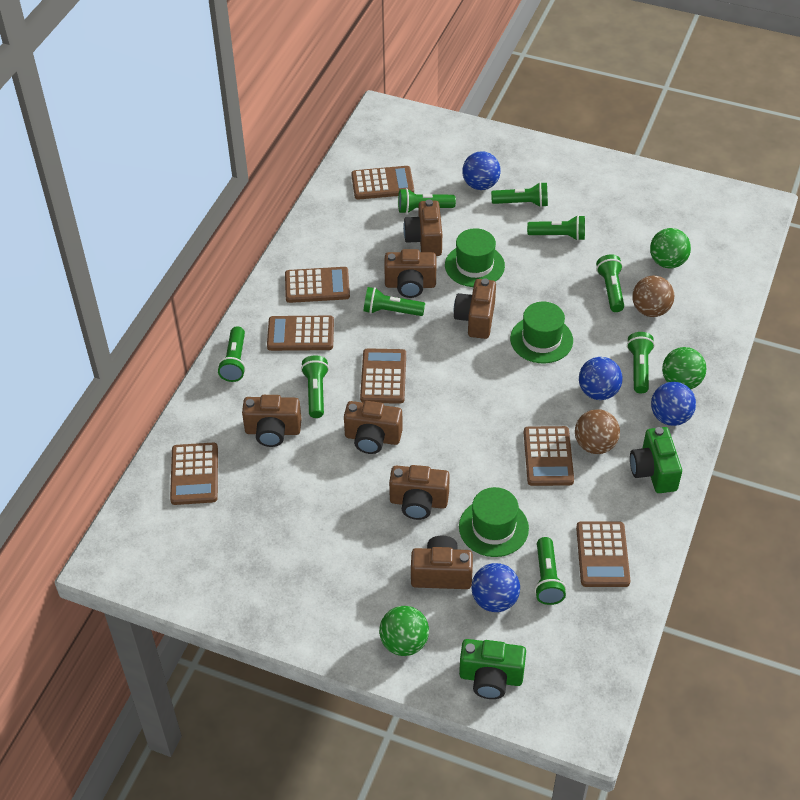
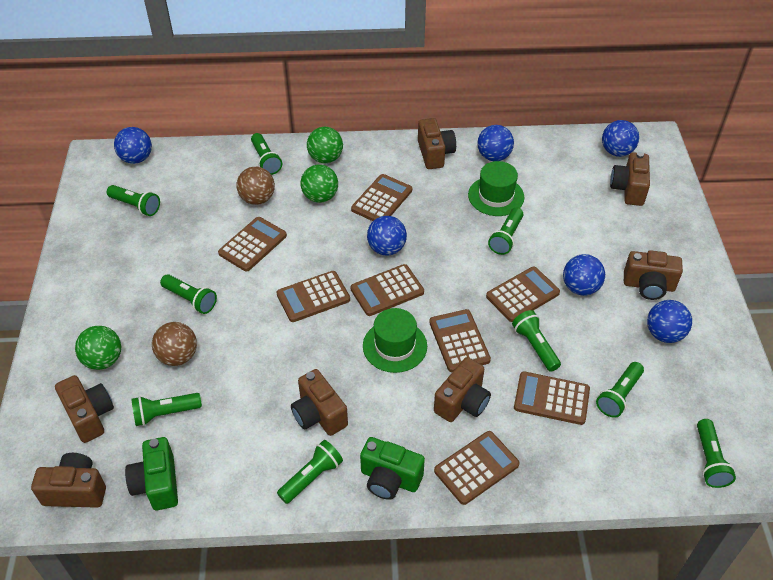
blue ball: 4 -> 6
brown calculator: 7 -> 8
green hat: 3 -> 2

